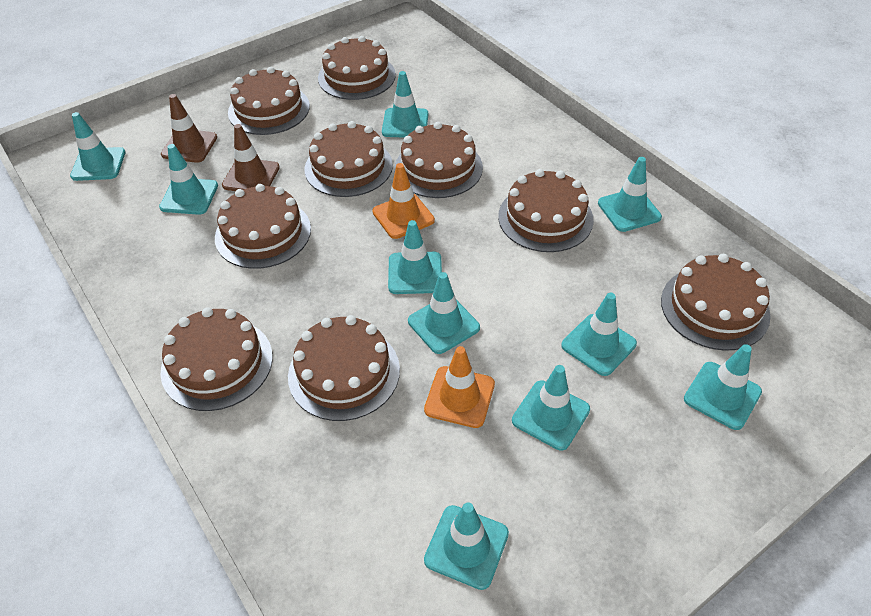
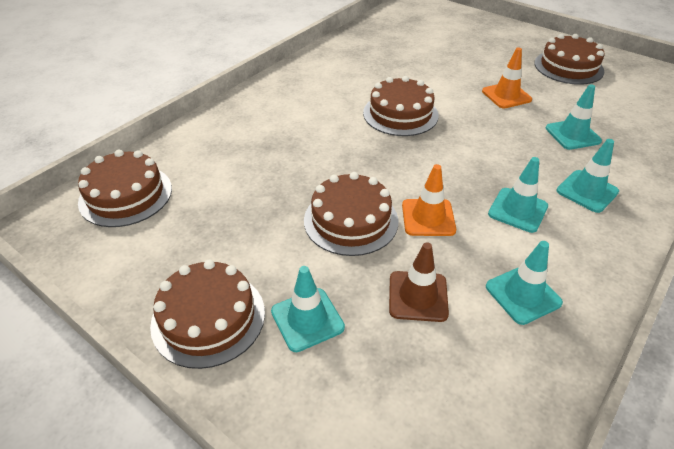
brown cake: 9 -> 5
brown traffic cone: 2 -> 1
turquoise traffic cone: 10 -> 5

